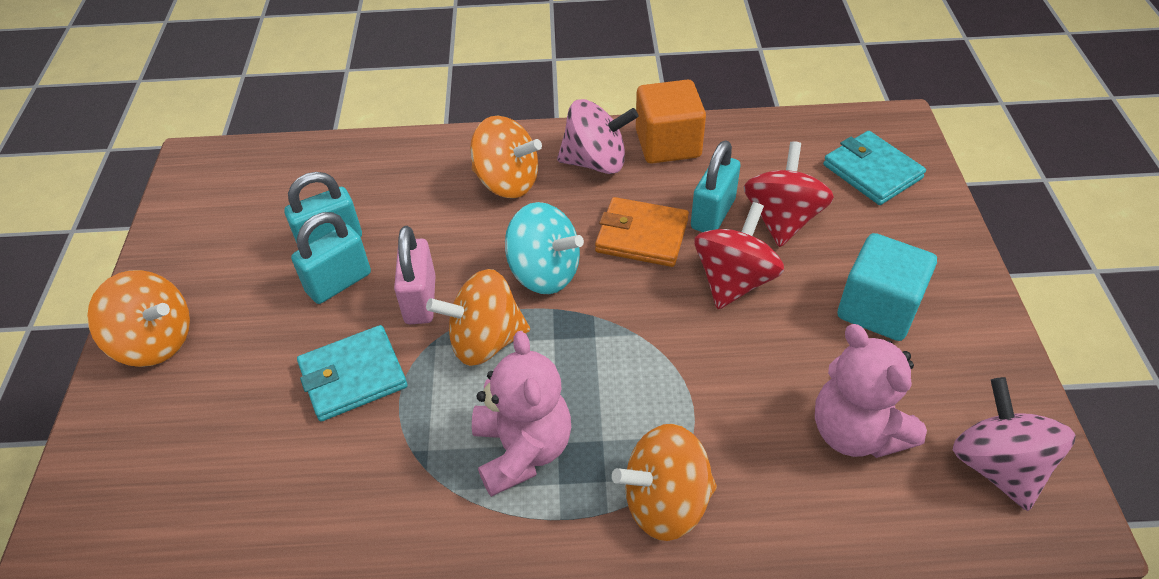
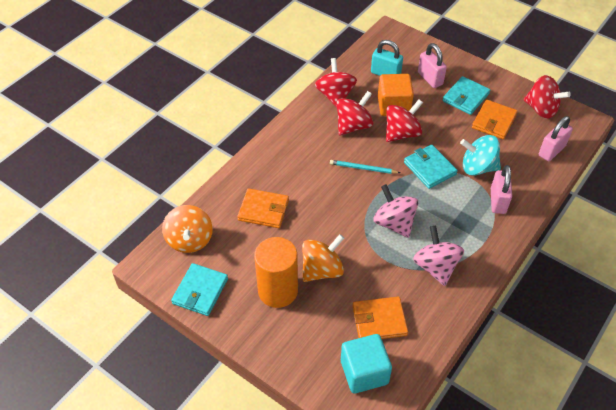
orange cylinder: 0 -> 1
orange spinning top: 4 -> 2
orange wallet: 1 -> 3
pink padlock: 1 -> 3
pink teddy bear: 2 -> 0
red spinning top: 2 -> 4
turquoise padlock: 3 -> 1
turquoise pencil: 0 -> 1
turquoise wallet: 2 -> 3

